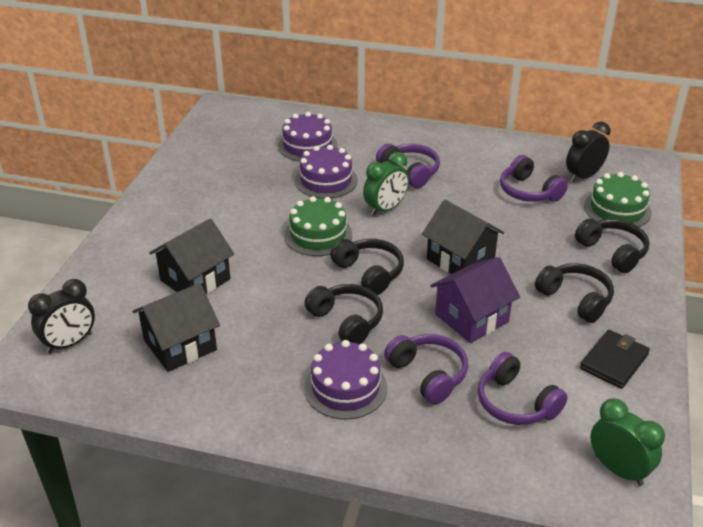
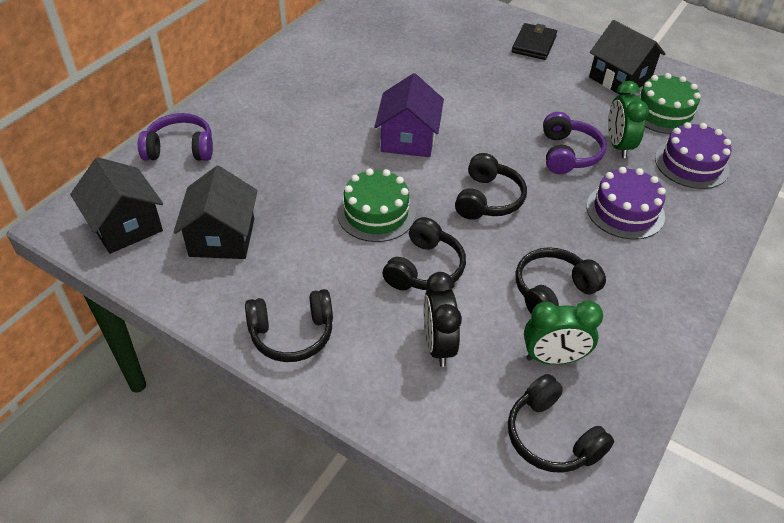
black clock: 2 -> 1
black headphones: 4 -> 5
purple cake: 3 -> 2
purple headphones: 4 -> 2

